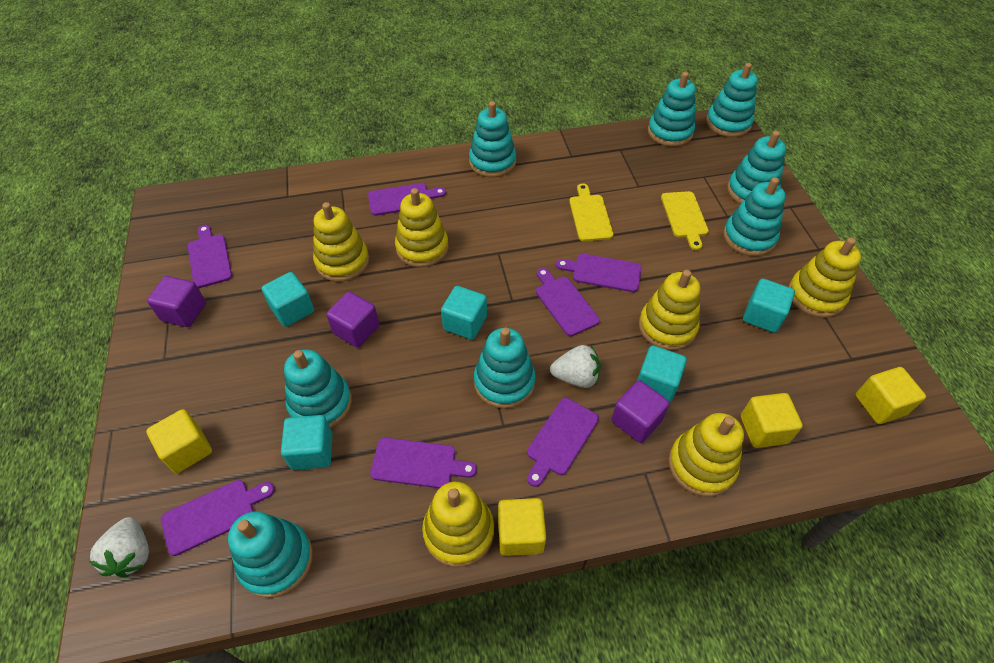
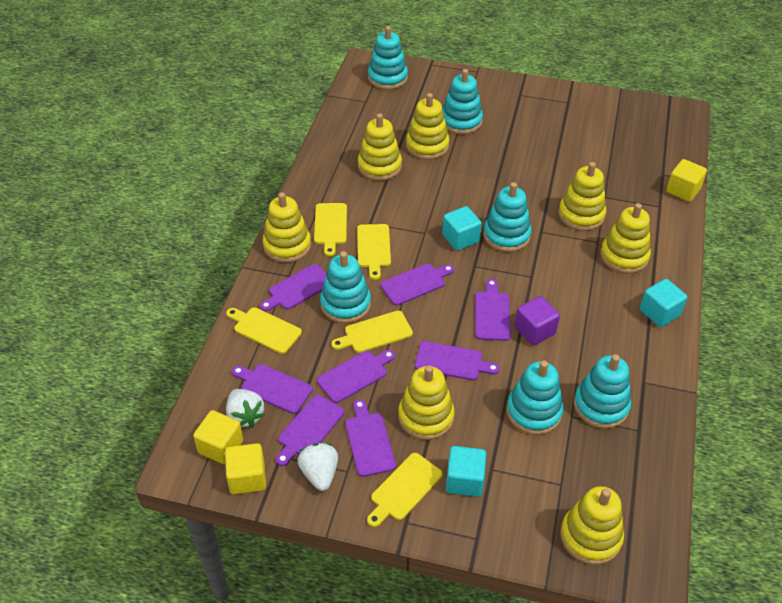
purple cube: 3 -> 1
purple cutting board: 7 -> 8
turquoise cube: 5 -> 3
turquoise stacking toy: 8 -> 6
yellow cube: 4 -> 3
yellow cutting board: 2 -> 5
yellow stacking toy: 6 -> 7

